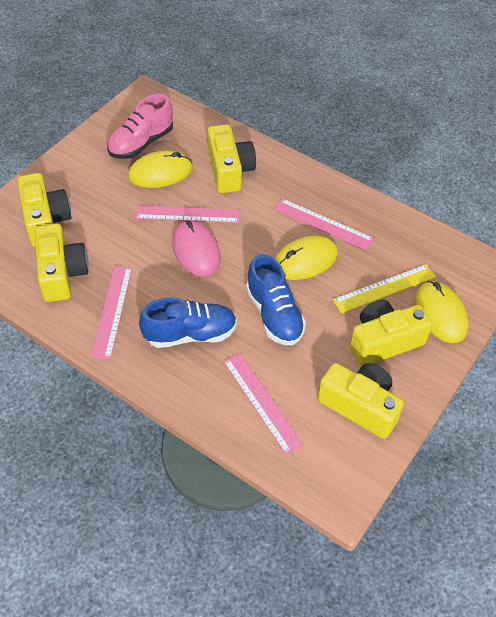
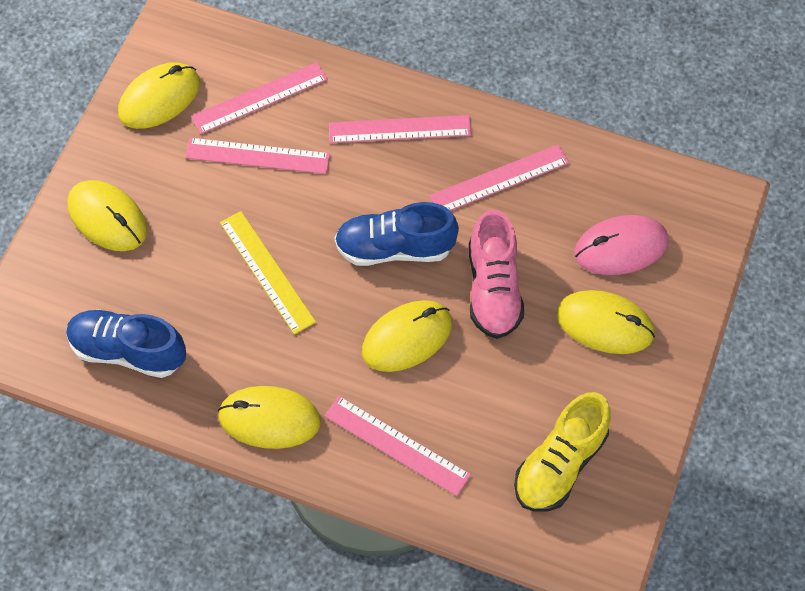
pink ruler: 4 -> 5
yellow camera: 5 -> 0
yellow mouse: 3 -> 5
yellow shoe: 0 -> 1

